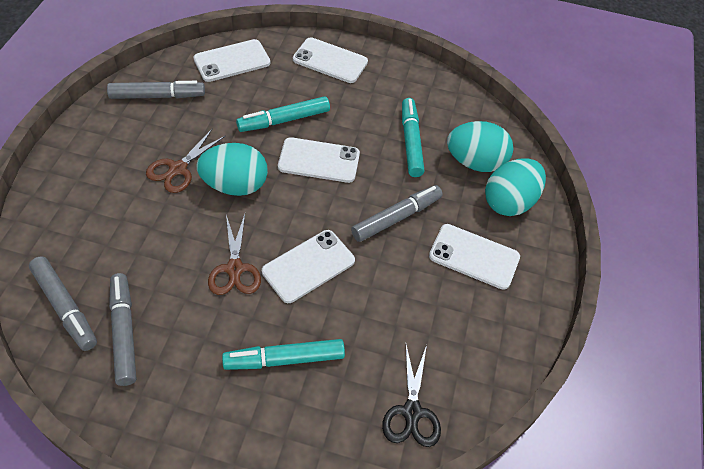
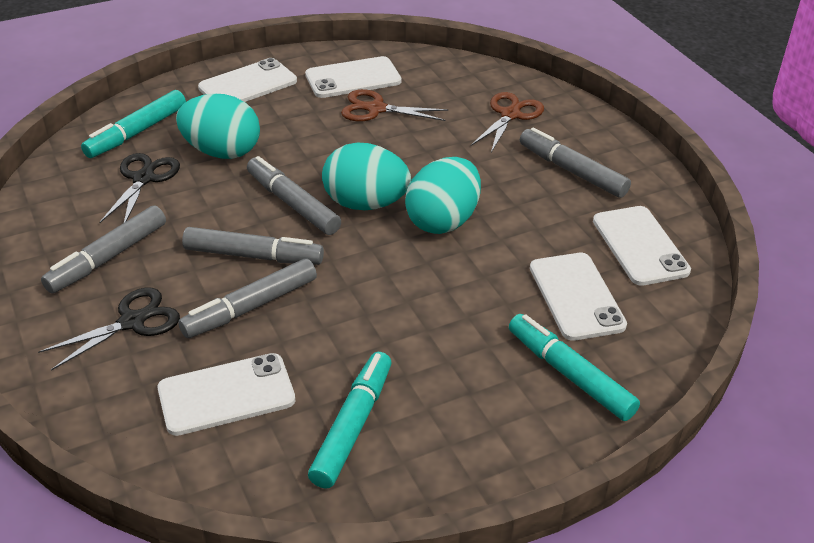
black scissors: 1 -> 2
grey marker: 4 -> 5

